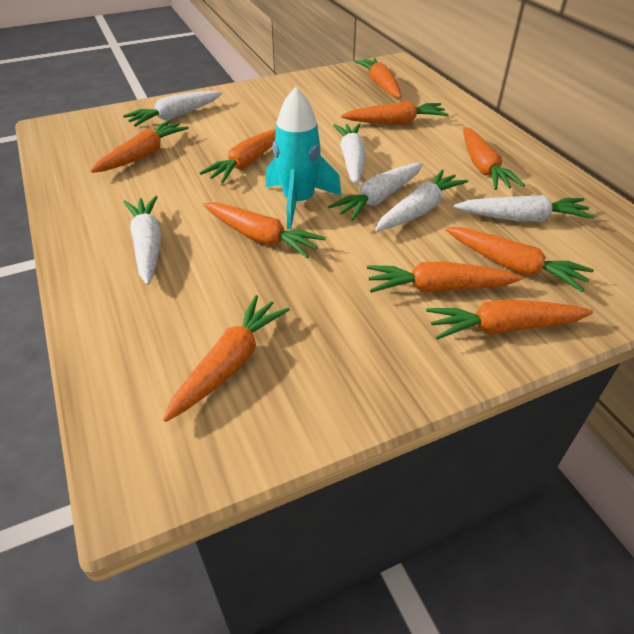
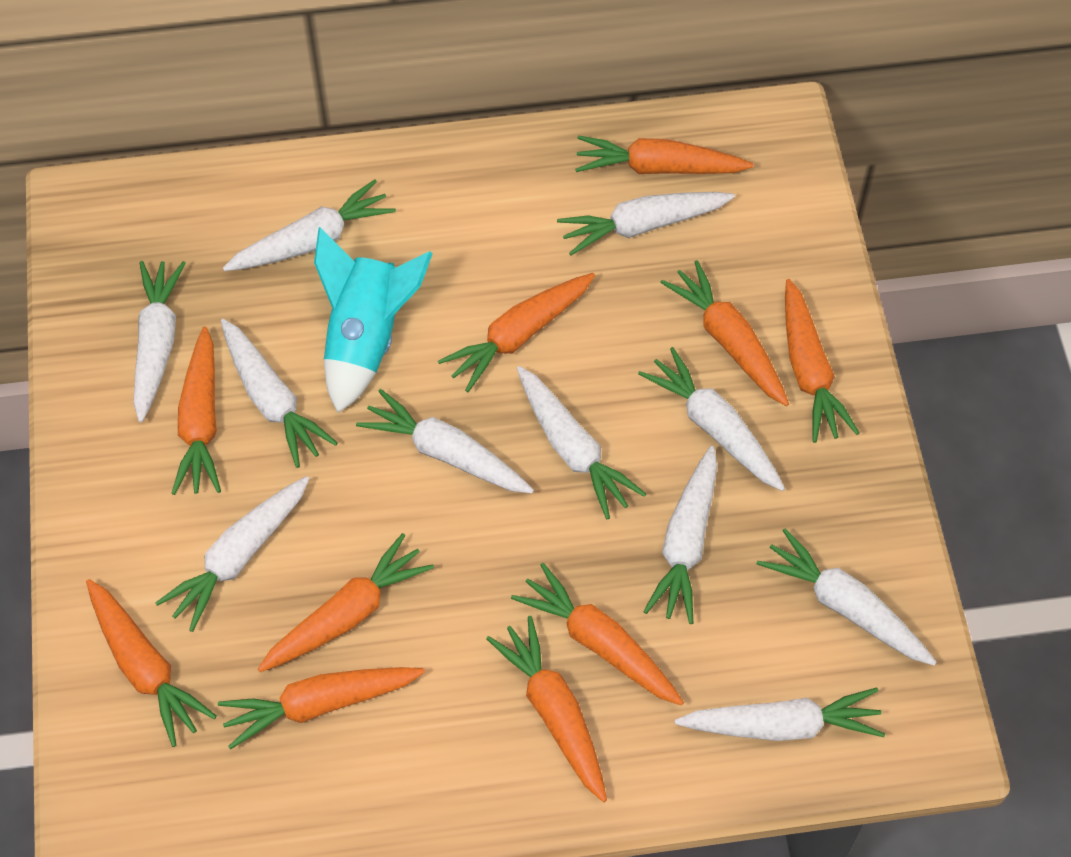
white carrot: 6 -> 11

